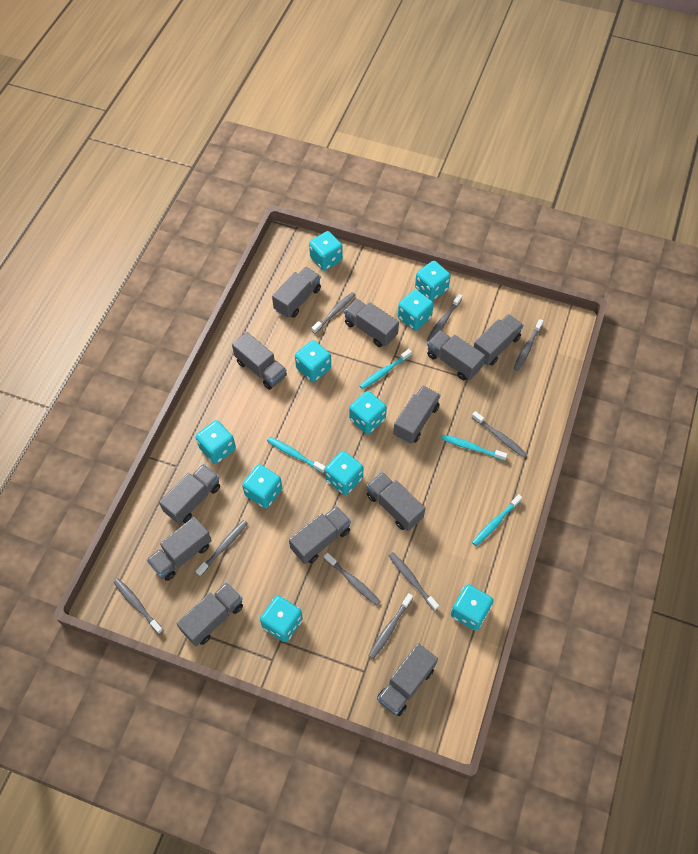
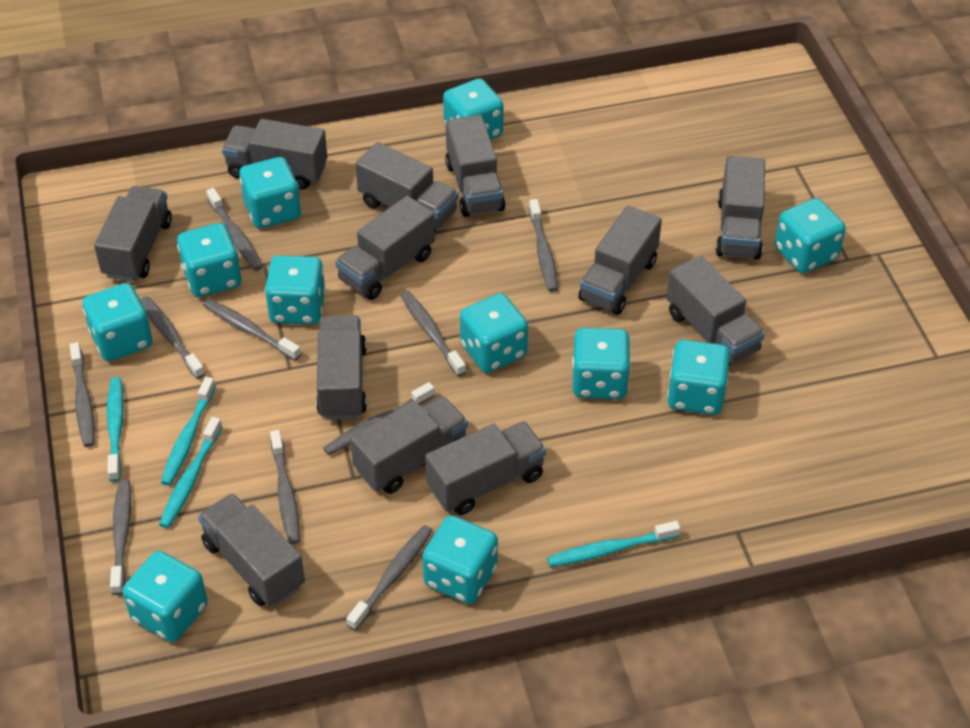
grey toothbrush: 9 -> 10
turquoise dice: 10 -> 11

